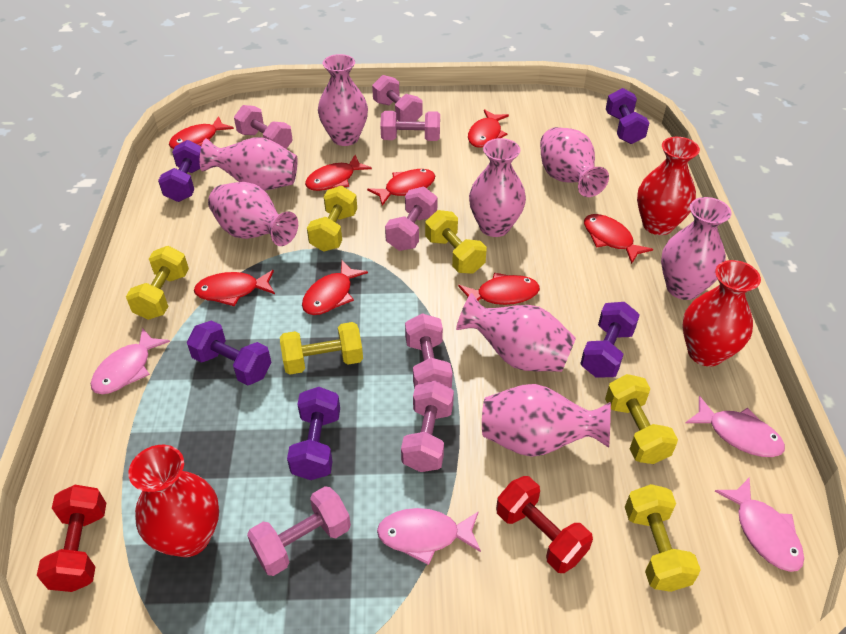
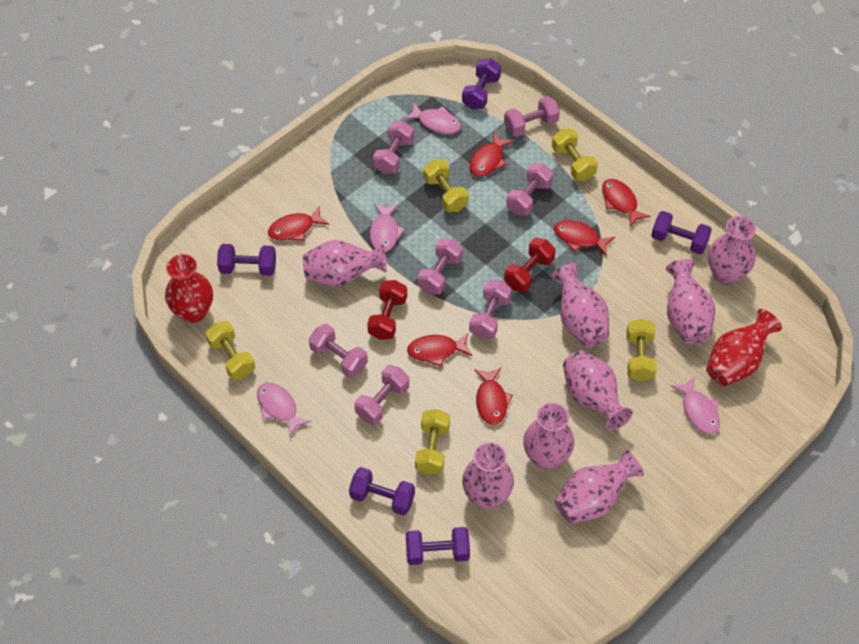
red fish: 8 -> 6
red vase: 3 -> 2
yellow dumbbell: 6 -> 5

